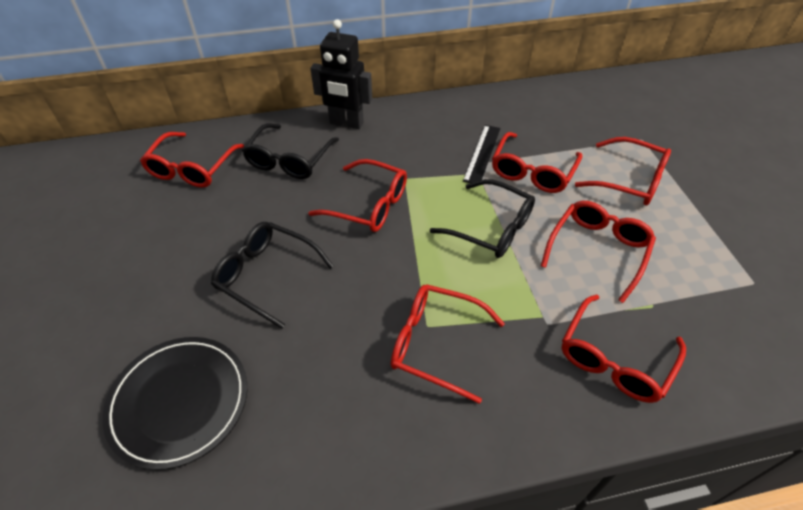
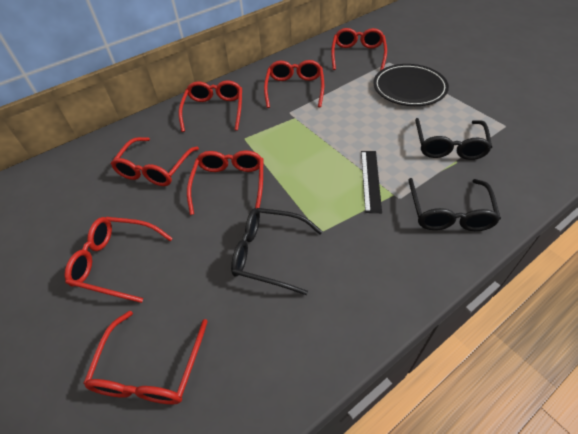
black robot: 1 -> 0

